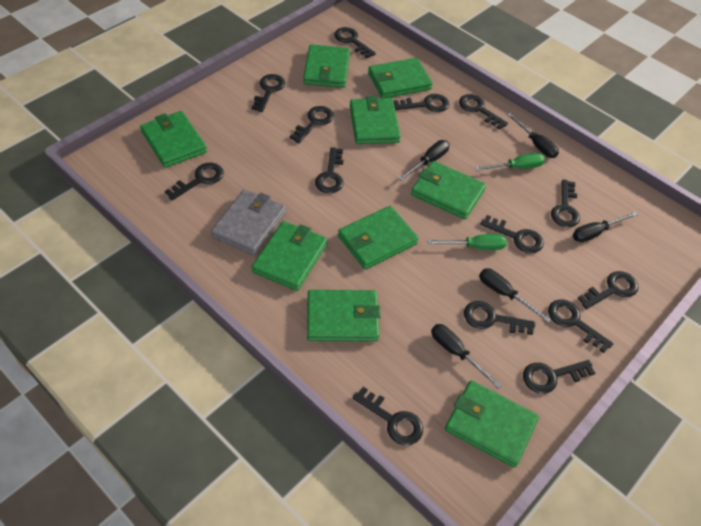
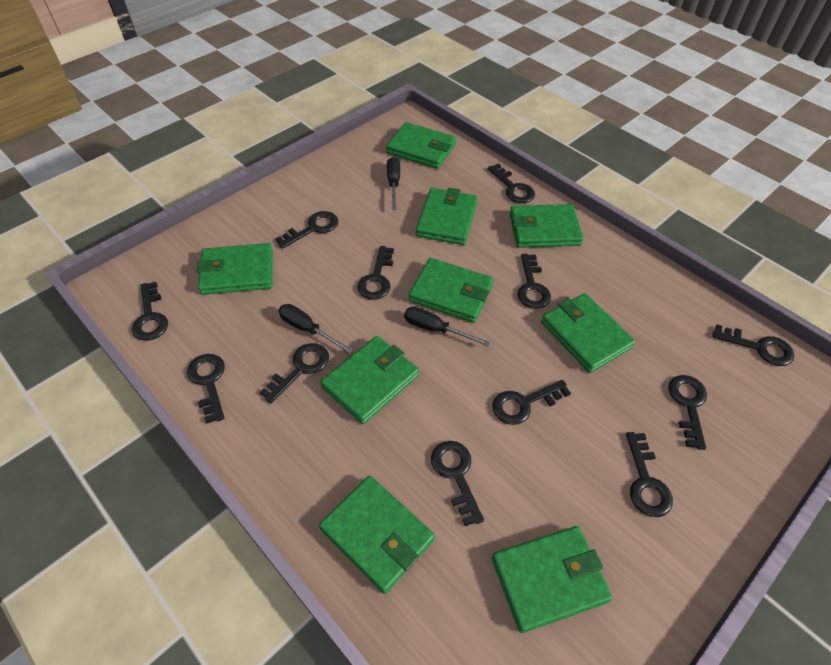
black key: 14 -> 12
black screwdriver: 5 -> 3
green screwdriver: 2 -> 0
grey wallet: 1 -> 0

